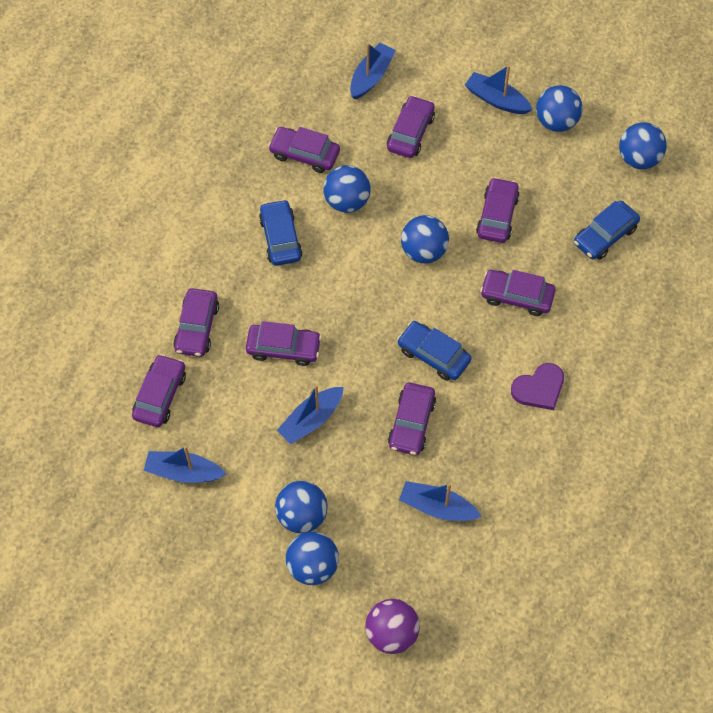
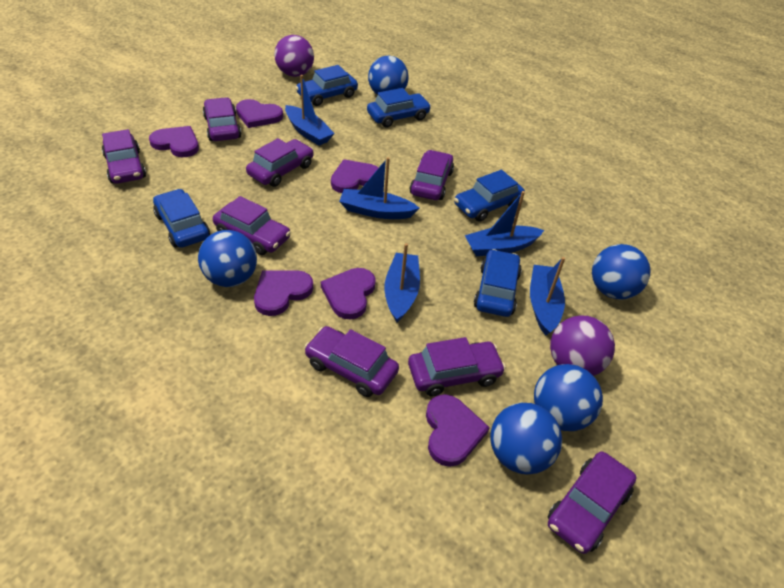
blue ball: 6 -> 5
blue car: 3 -> 5
purple ball: 1 -> 2
purple heart: 1 -> 6

